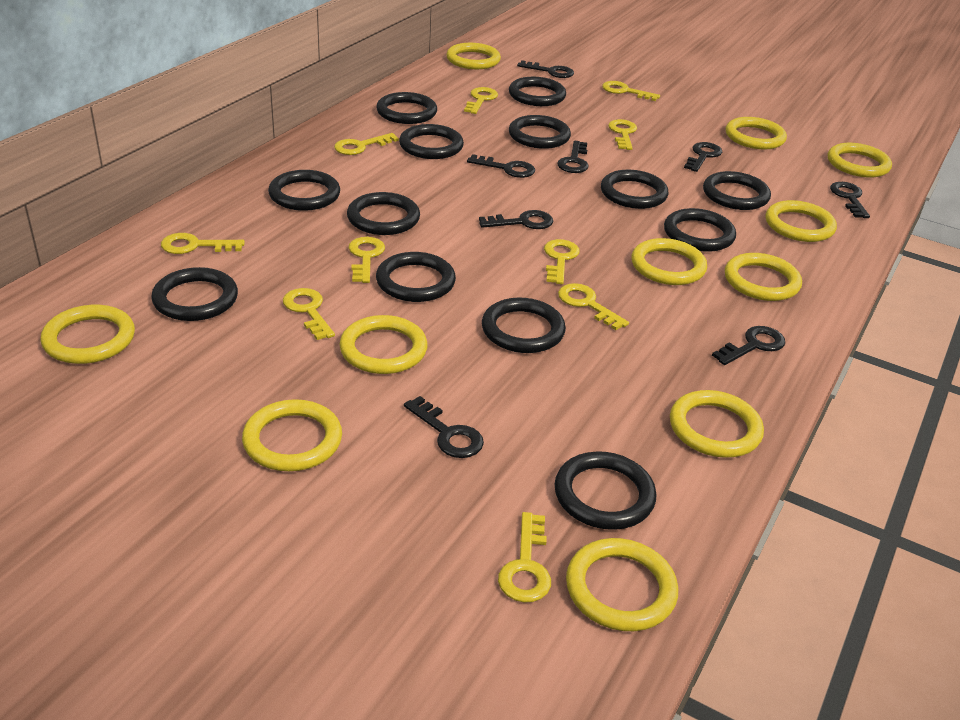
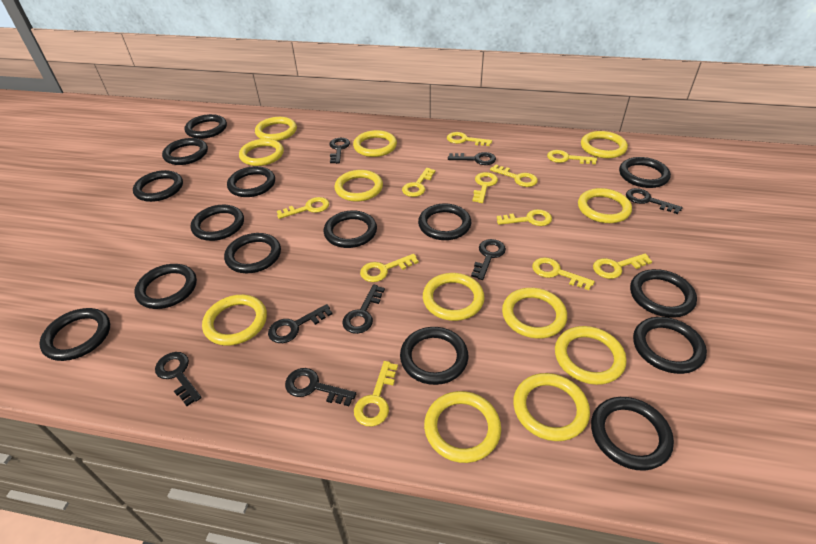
black ring: 13 -> 15
yellow key: 10 -> 11
yellow ring: 11 -> 12

